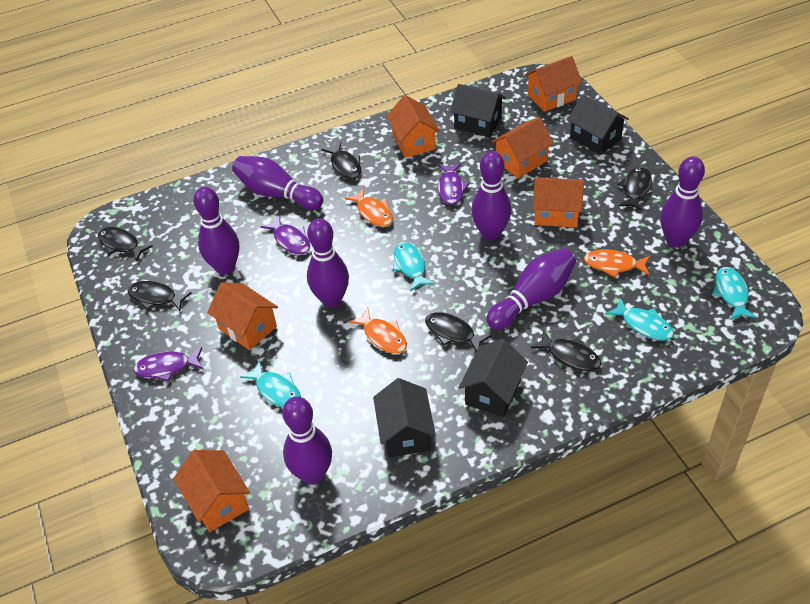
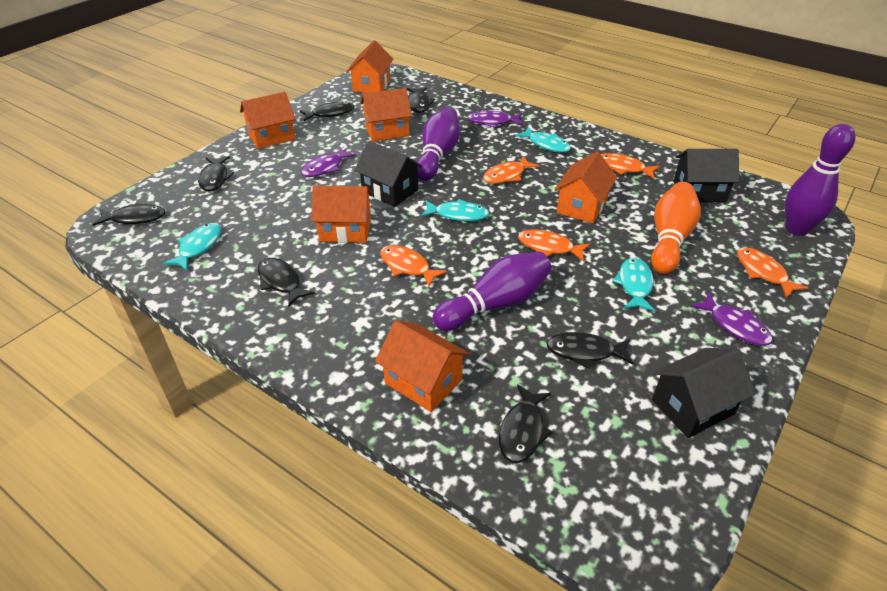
black fish: 6 -> 7
black house: 4 -> 3
orange bowling pin: 0 -> 1
orange fish: 3 -> 5
purple bowling pin: 7 -> 3

